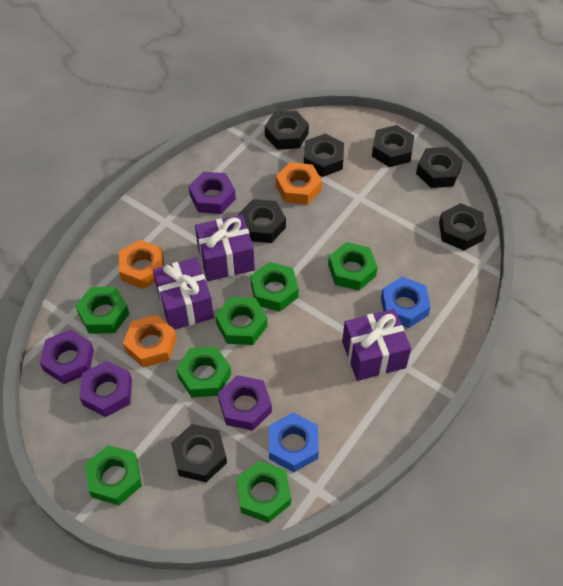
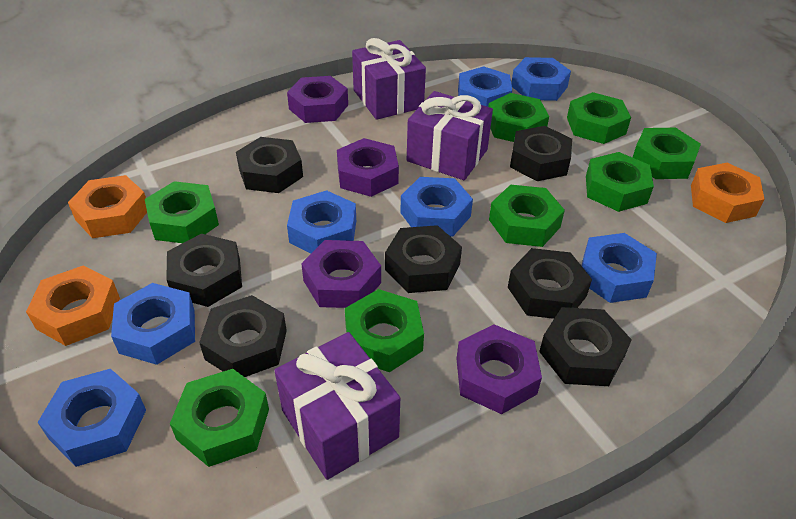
blue nut: 2 -> 7
green nut: 7 -> 8

